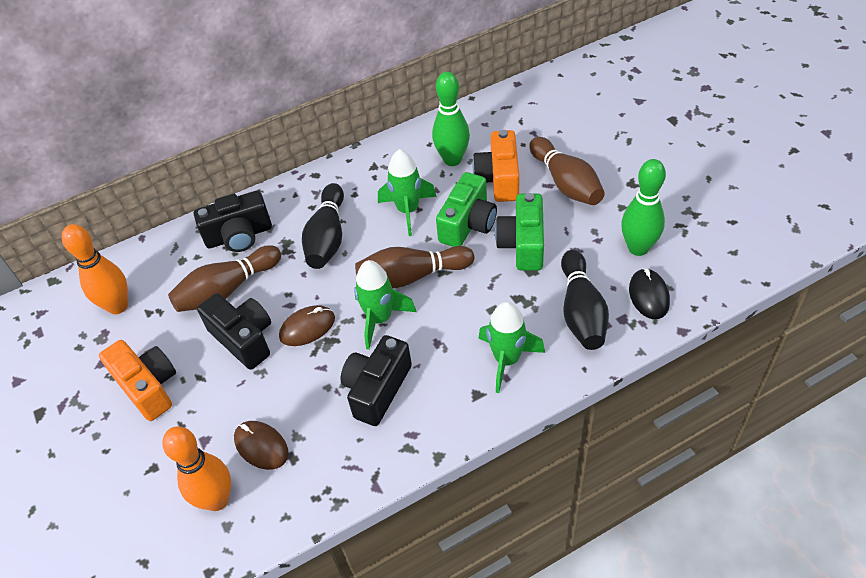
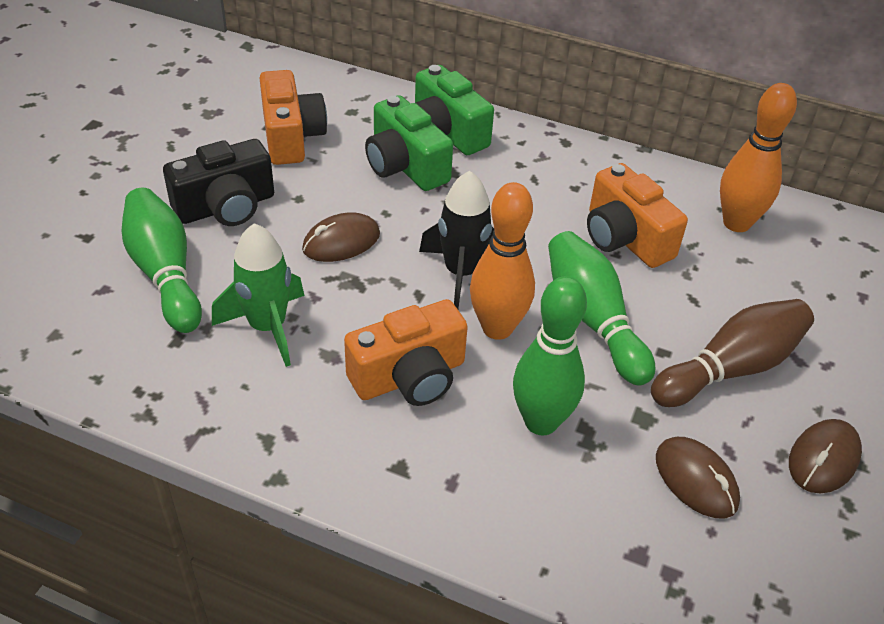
black bowling pin: 2 -> 0
black camera: 3 -> 1
black mouse: 1 -> 0
black rocket: 0 -> 1
brown bowling pin: 3 -> 1
brown mouse: 2 -> 3
green bowling pin: 2 -> 3
green rocket: 3 -> 1
orange camera: 2 -> 3

